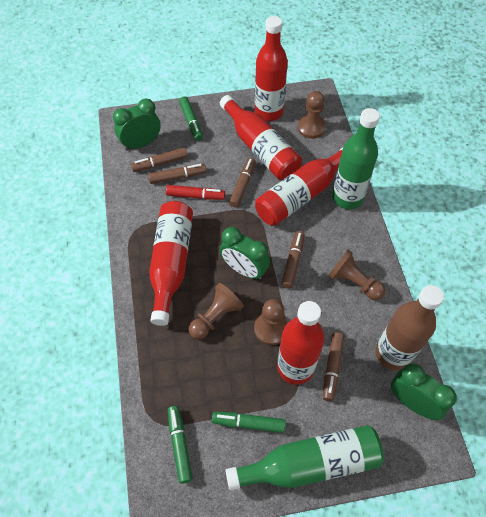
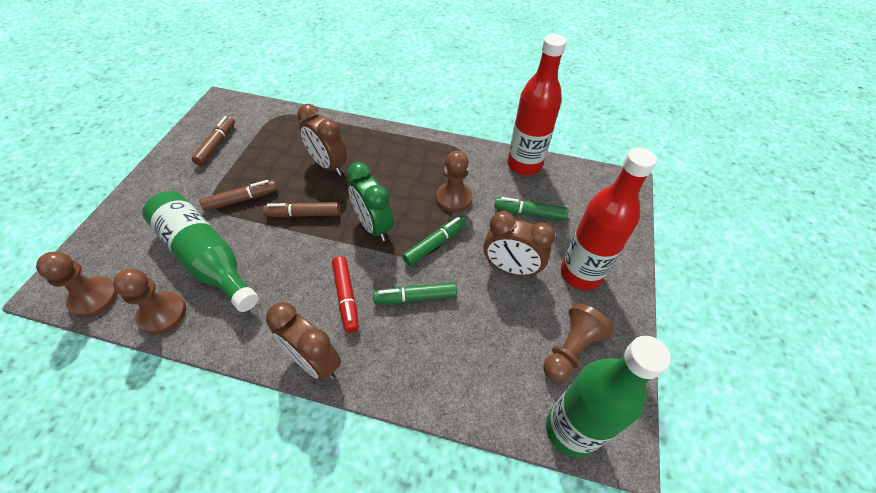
brown bottle: 1 -> 0
brown clock: 0 -> 3
brown marker: 5 -> 3
green clock: 3 -> 1
red bottle: 5 -> 2

